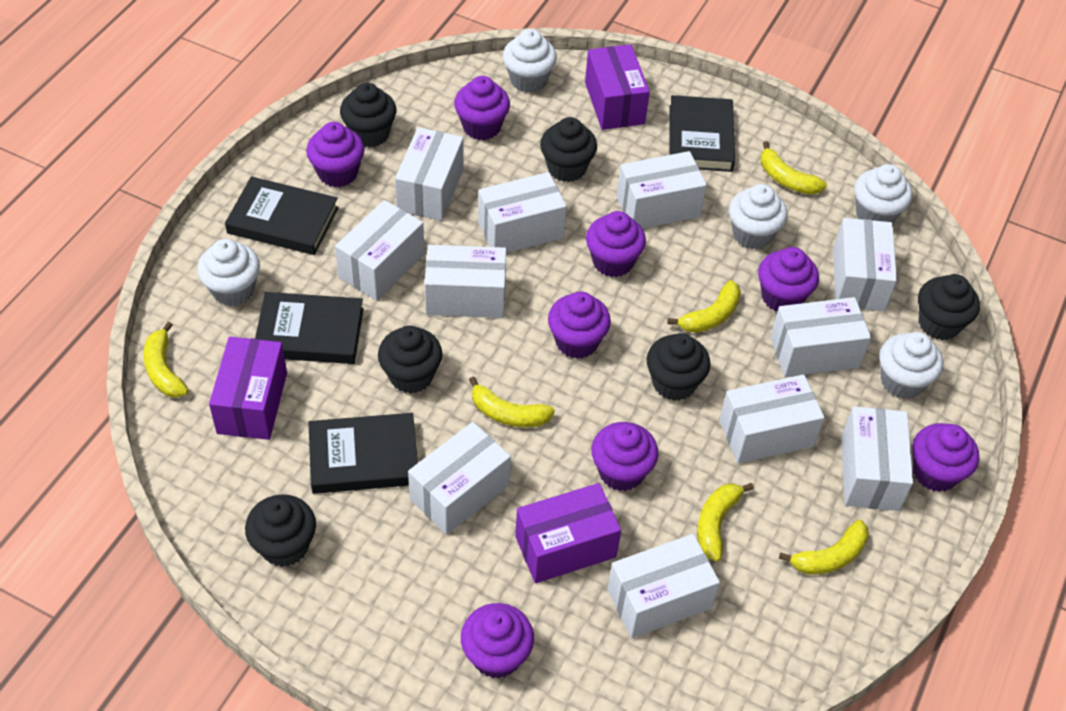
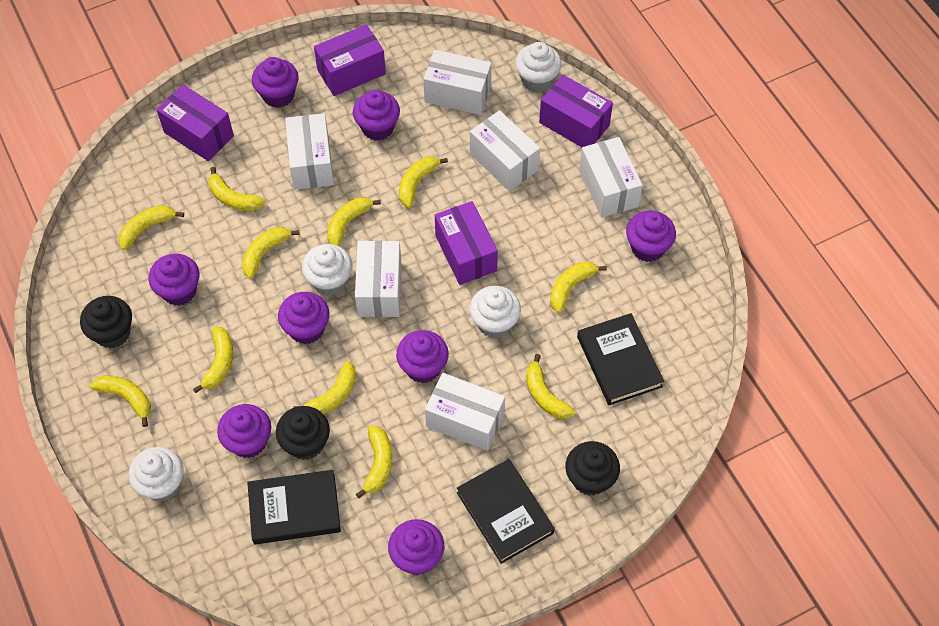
black book: 4 -> 3
black cupcake: 6 -> 3
purple box: 3 -> 4
white box: 11 -> 6
white cupcake: 5 -> 4
yellow banana: 6 -> 11

